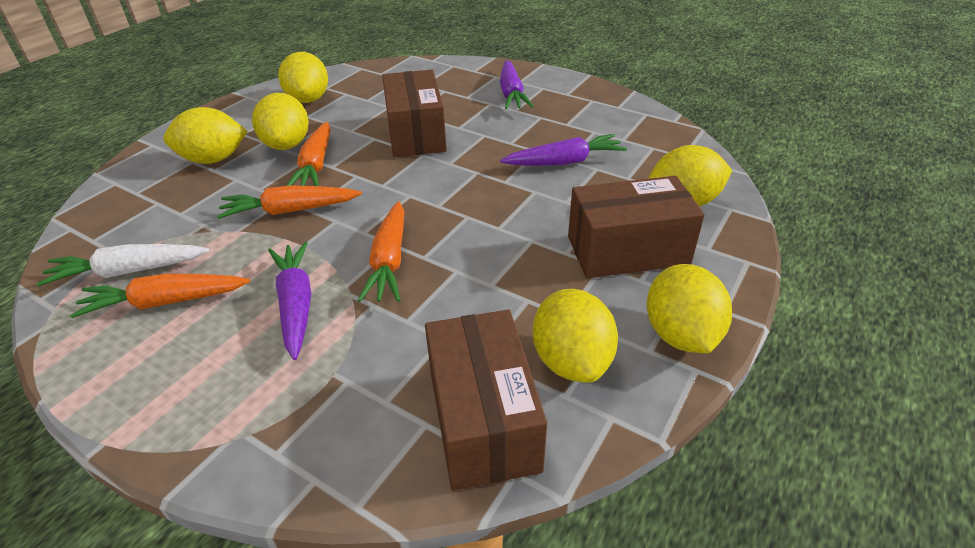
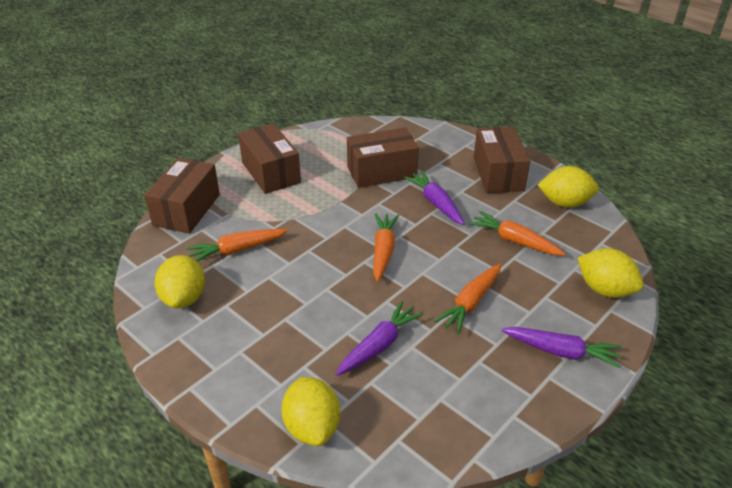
brown box: 3 -> 4
white carrot: 1 -> 0
yellow lemon: 6 -> 4

